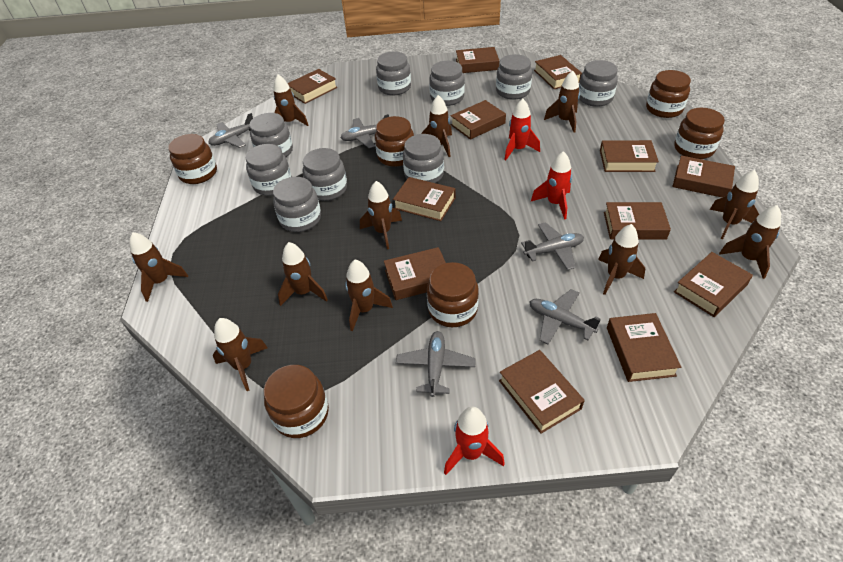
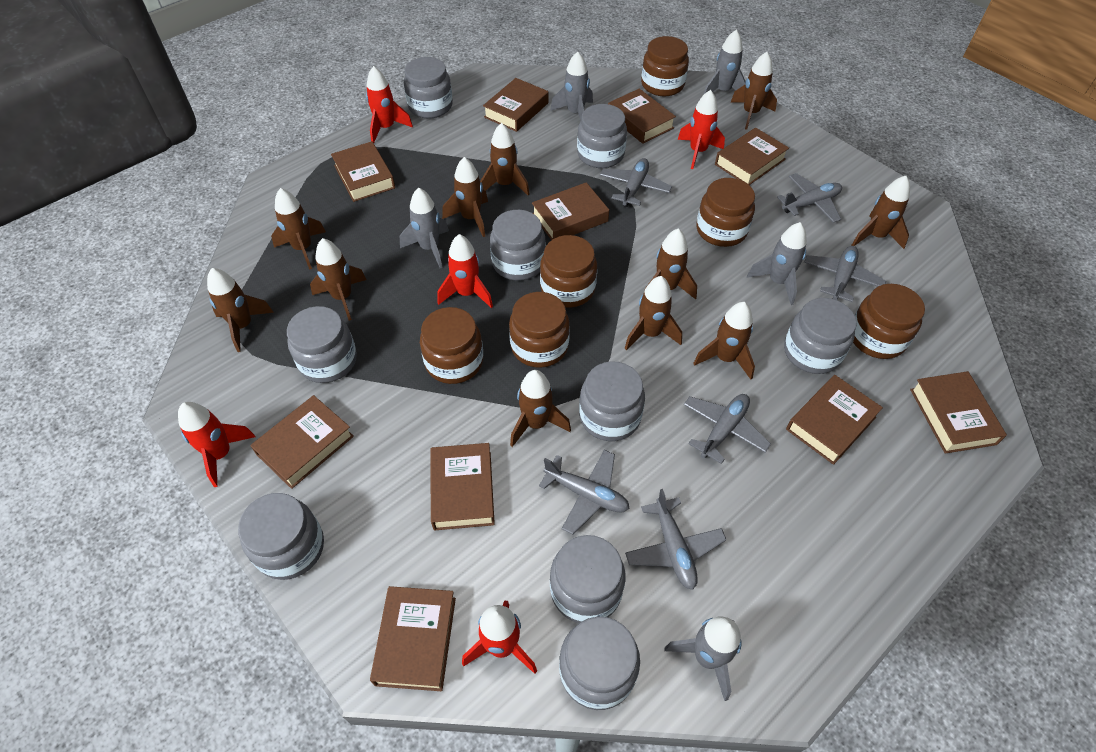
brown book: 12 -> 10
grey plane: 5 -> 6
grey rocket: 0 -> 5
red rocket: 3 -> 5

